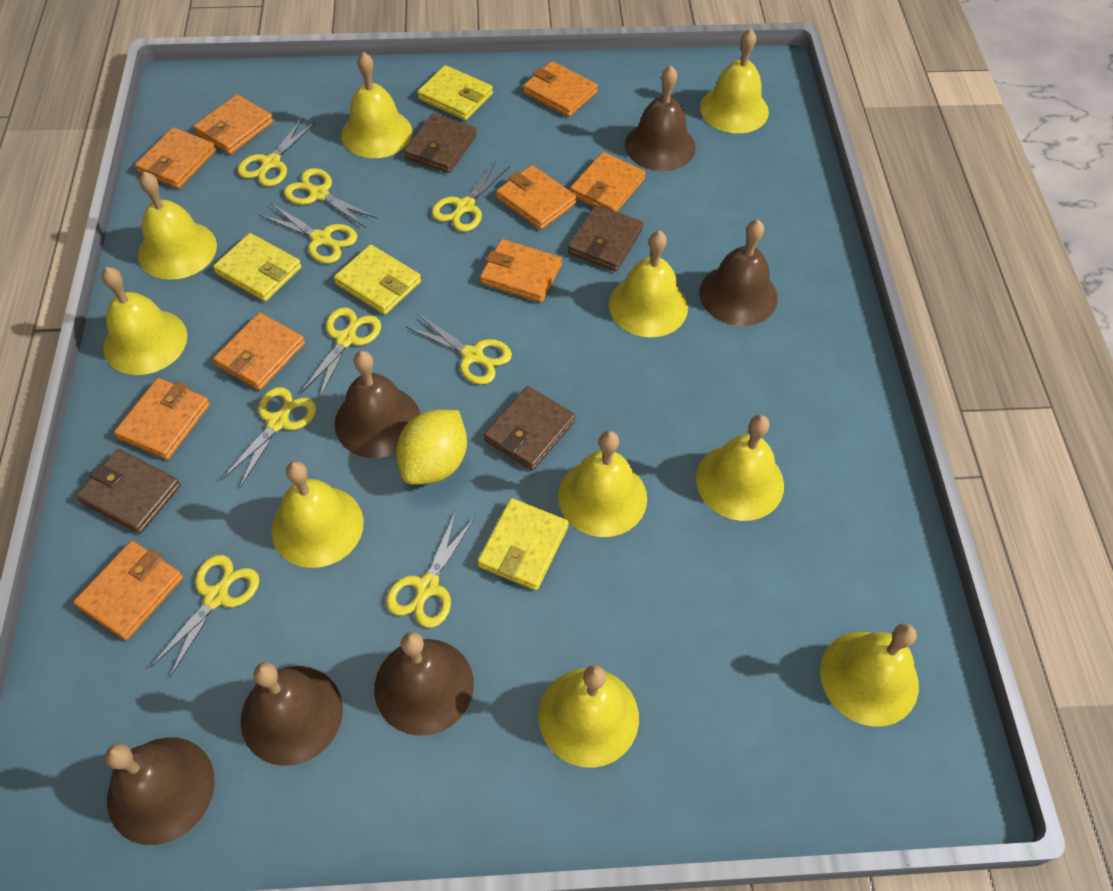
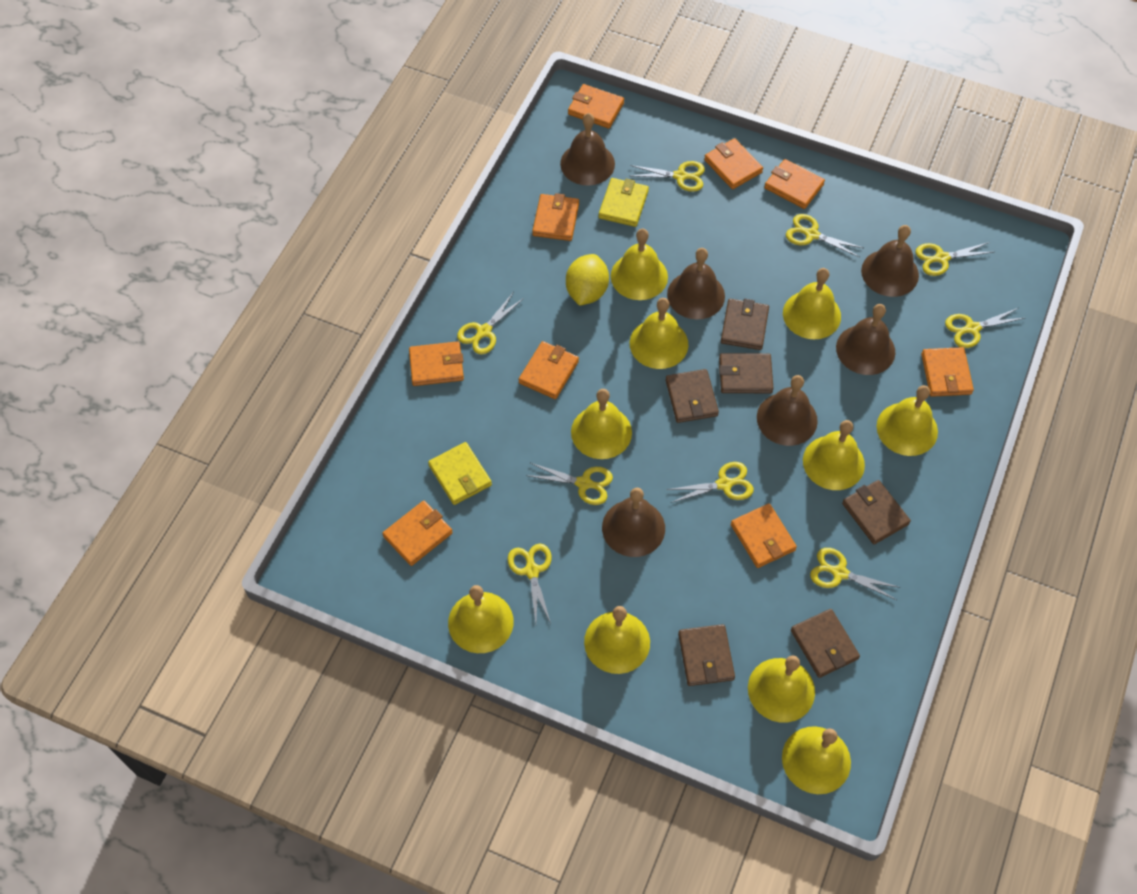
brown wallet: 4 -> 6
yellow wallet: 4 -> 2

